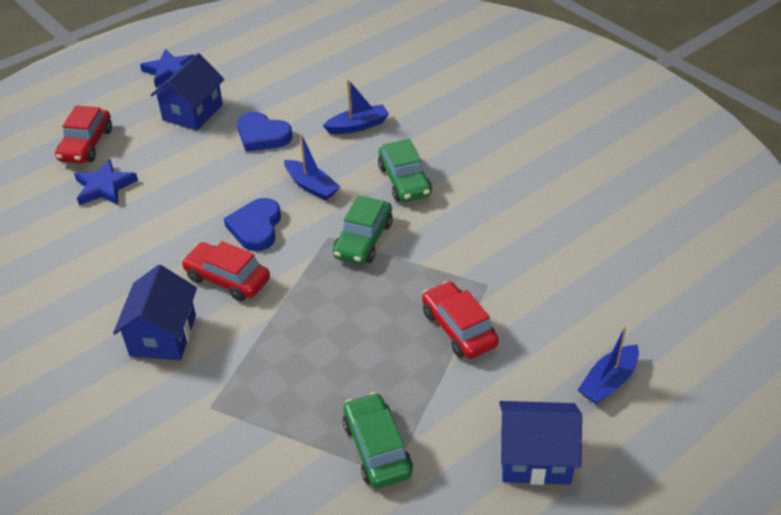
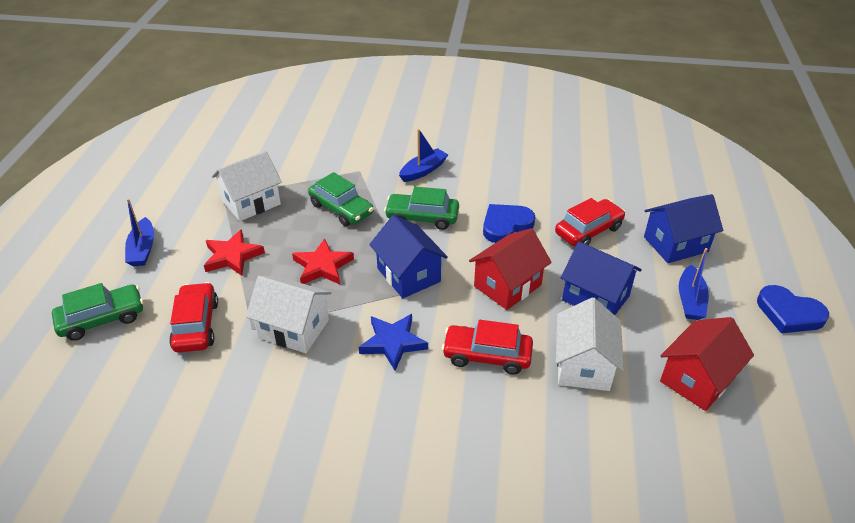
blue star: 2 -> 1
red house: 0 -> 2
red star: 0 -> 2
white house: 0 -> 3

